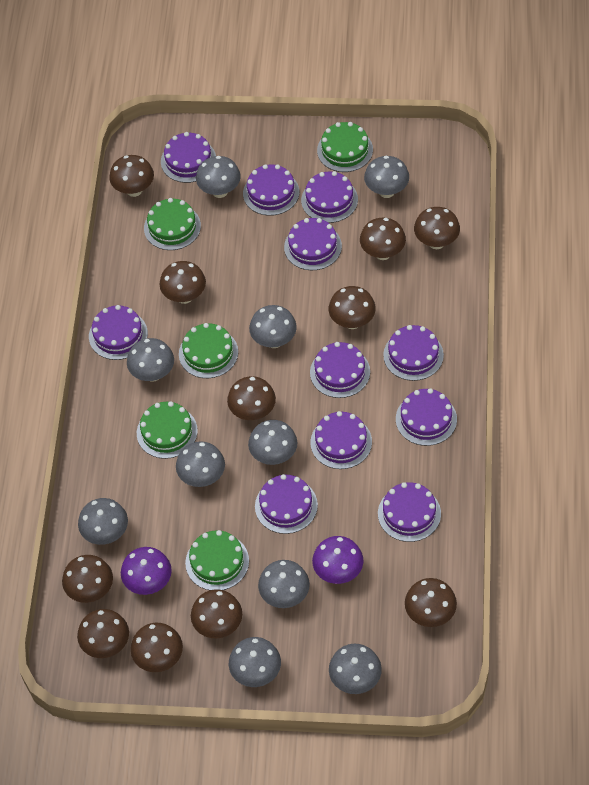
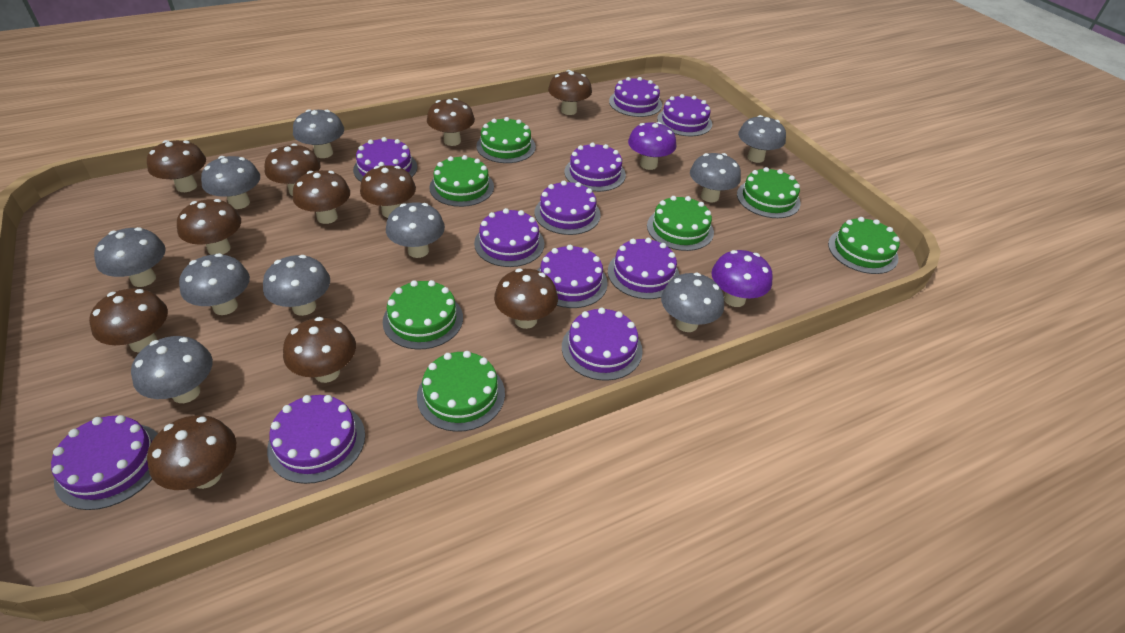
green cake: 5 -> 7

